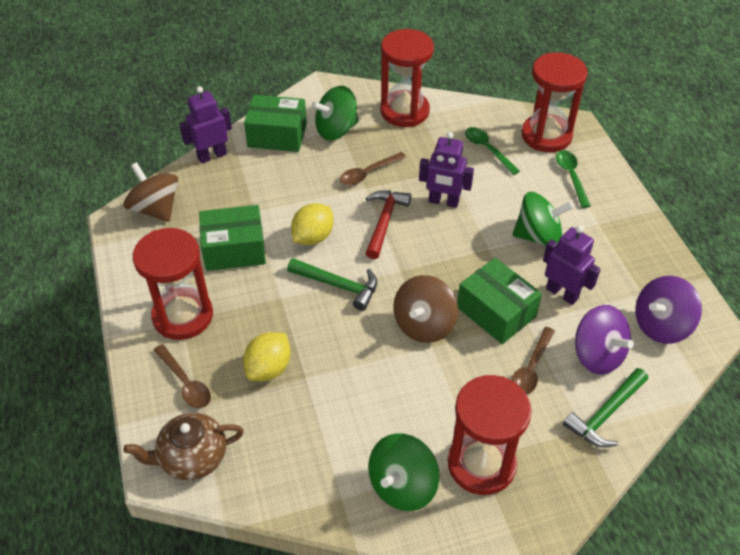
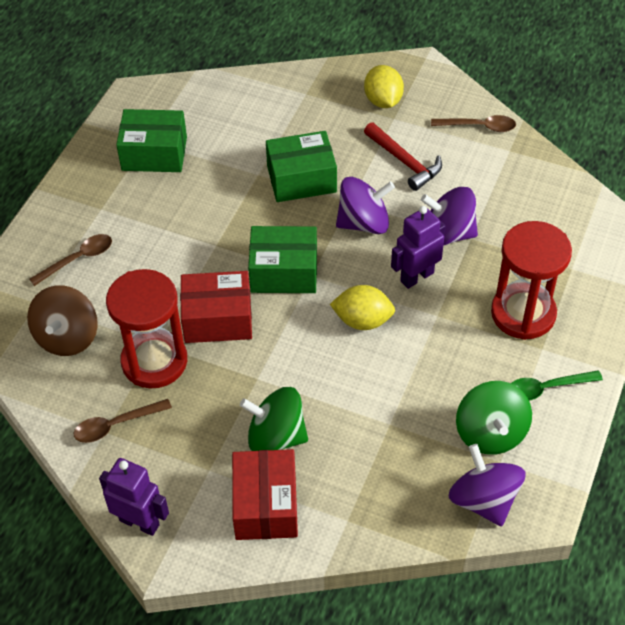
brown spinning top: 2 -> 1
brown teapot: 1 -> 0
green hammer: 2 -> 0
green spinning top: 3 -> 2
green spoon: 2 -> 1
purple robot: 3 -> 2
purple spinning top: 2 -> 3
red box: 0 -> 2
red hourglass: 4 -> 2

